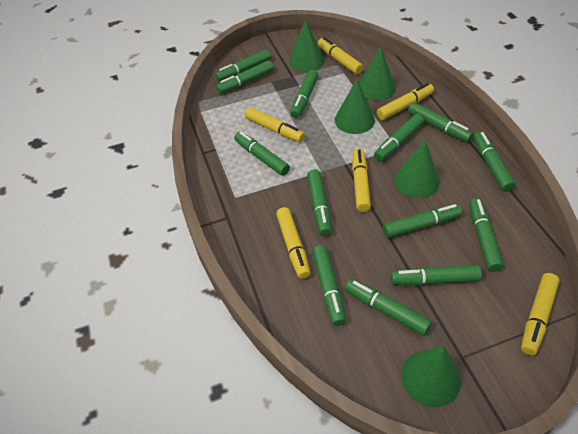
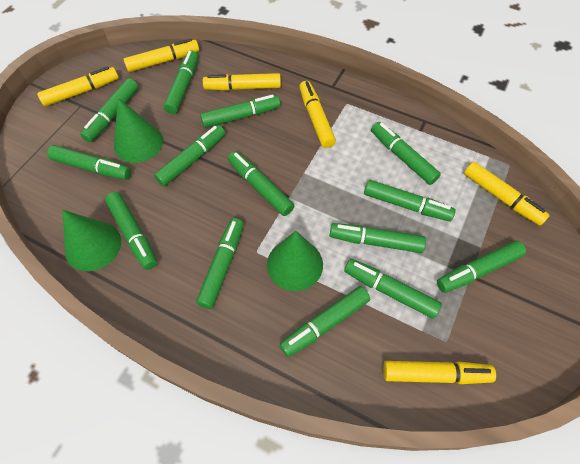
green cone: 5 -> 3
green marker: 13 -> 14

